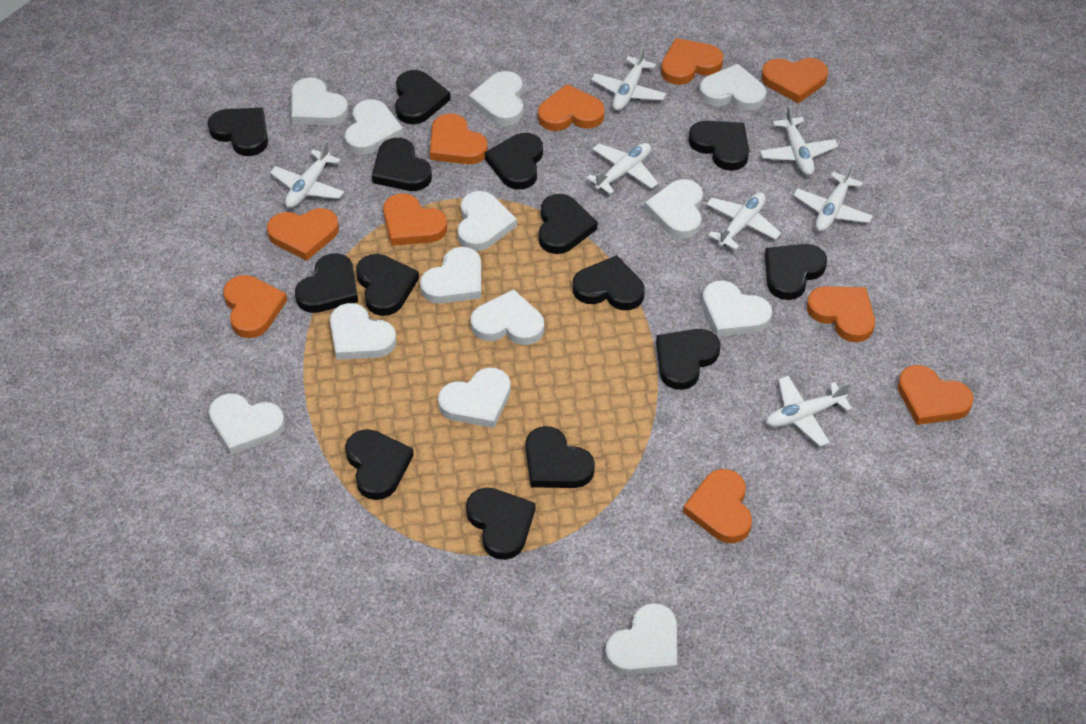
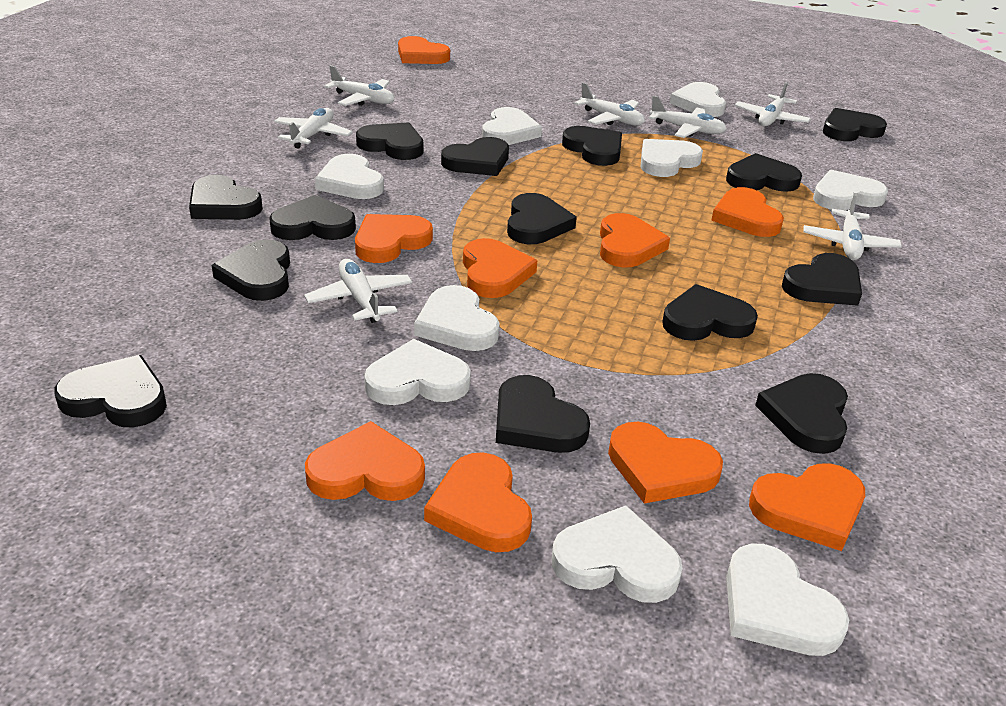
orange heart: 10 -> 9
white heart: 13 -> 9

